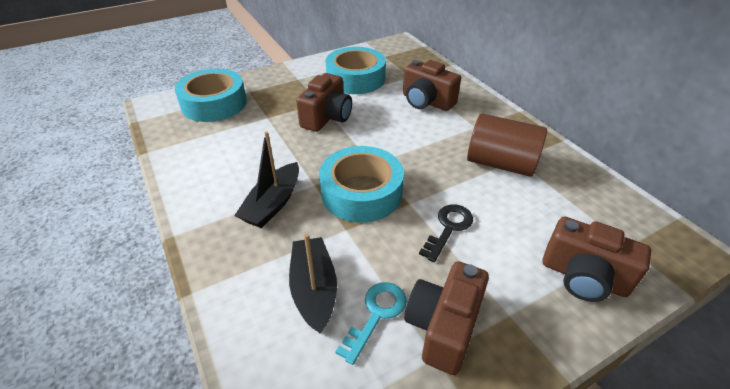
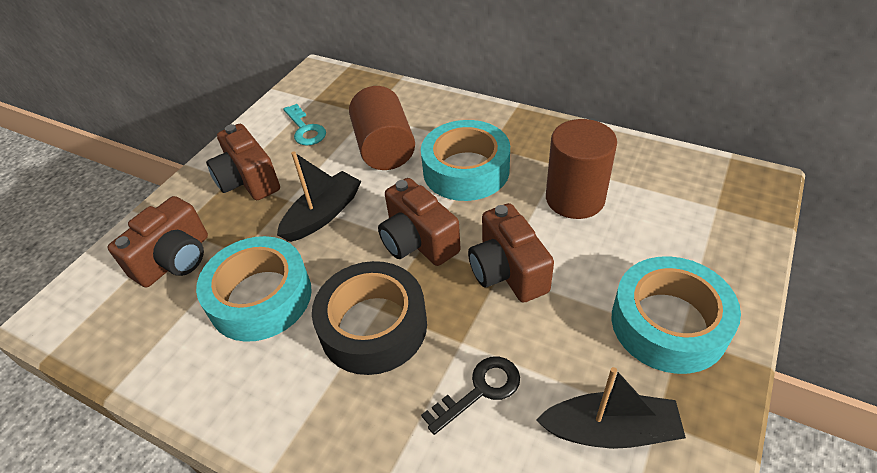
black tape: 0 -> 1
brown cylinder: 1 -> 2

